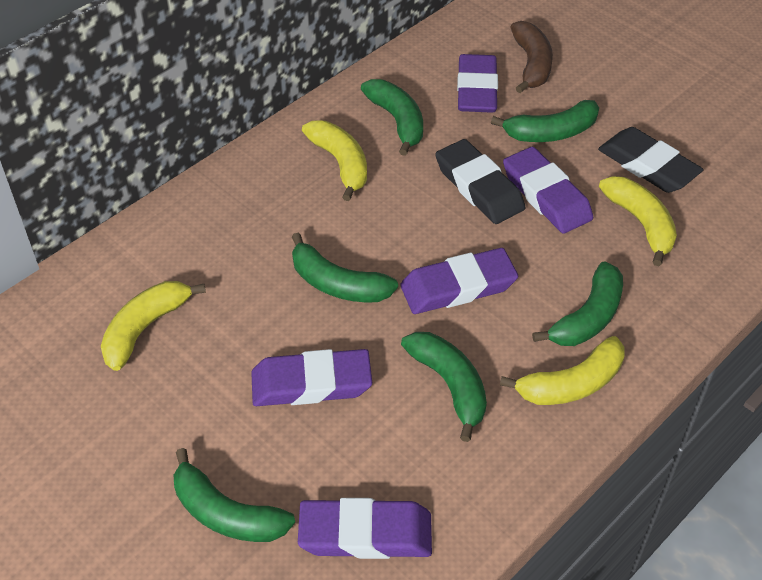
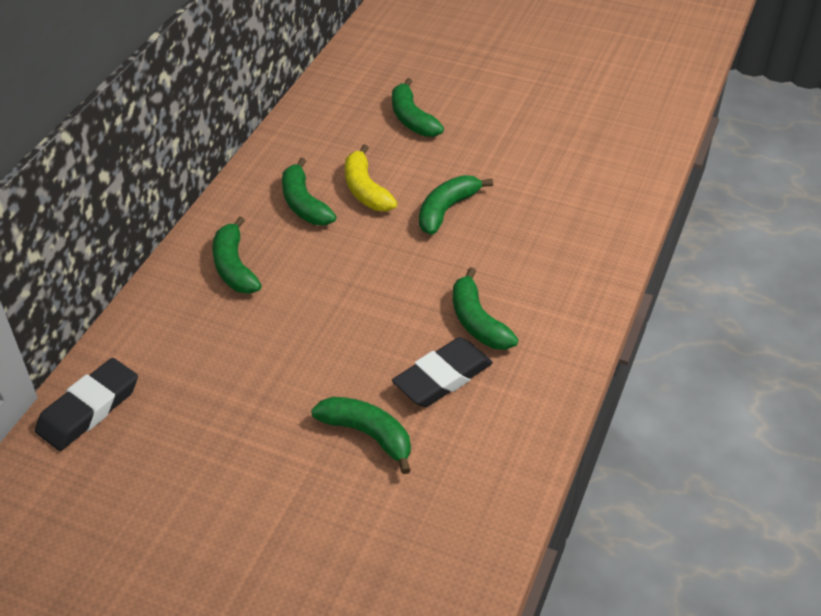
brown banana: 1 -> 0
purple eraser: 5 -> 0
yellow banana: 4 -> 1

